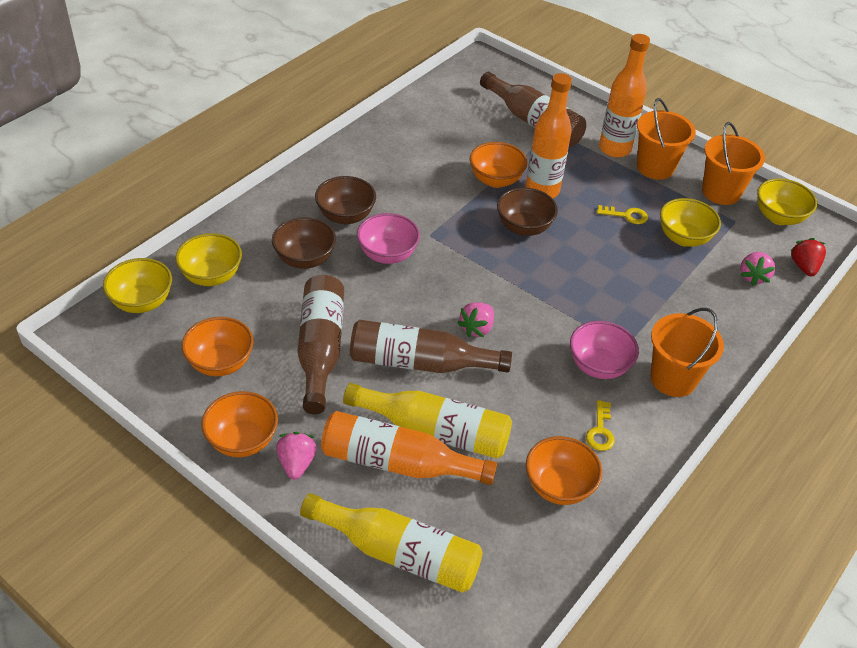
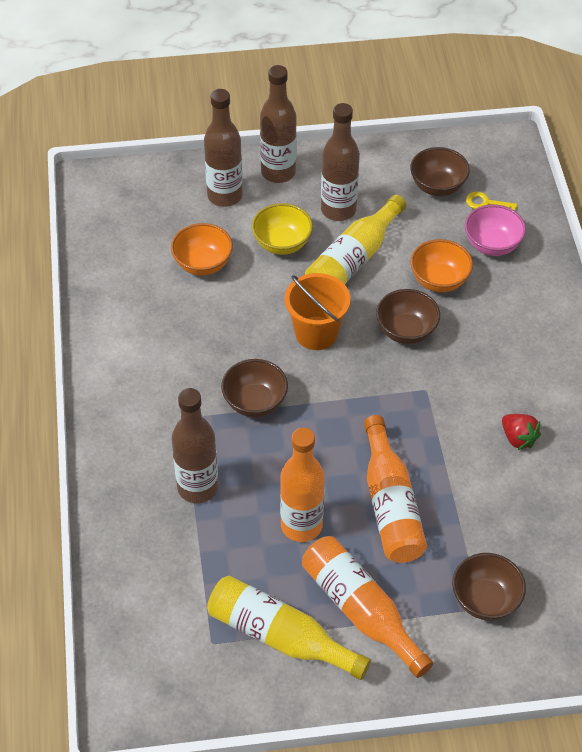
brown bottle: 3 -> 4
brown bowl: 3 -> 4
orange bowl: 4 -> 2
orange bucket: 3 -> 1
pink bowl: 2 -> 1
pink strawberry: 3 -> 0
yellow bowl: 4 -> 1
yellow key: 2 -> 1

